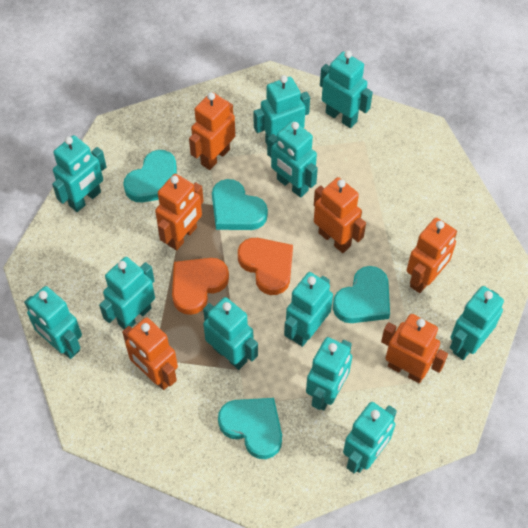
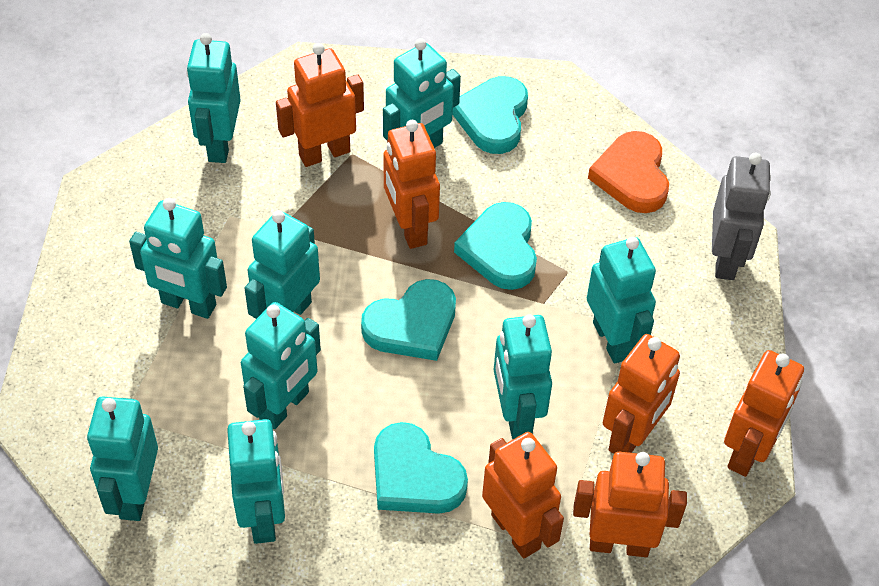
grey robot: 0 -> 1
orange heart: 2 -> 1
turquoise robot: 11 -> 9

